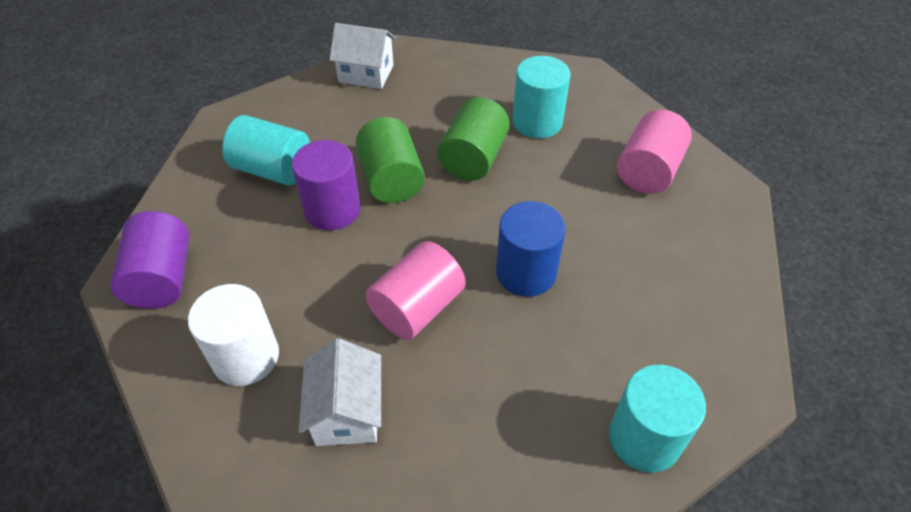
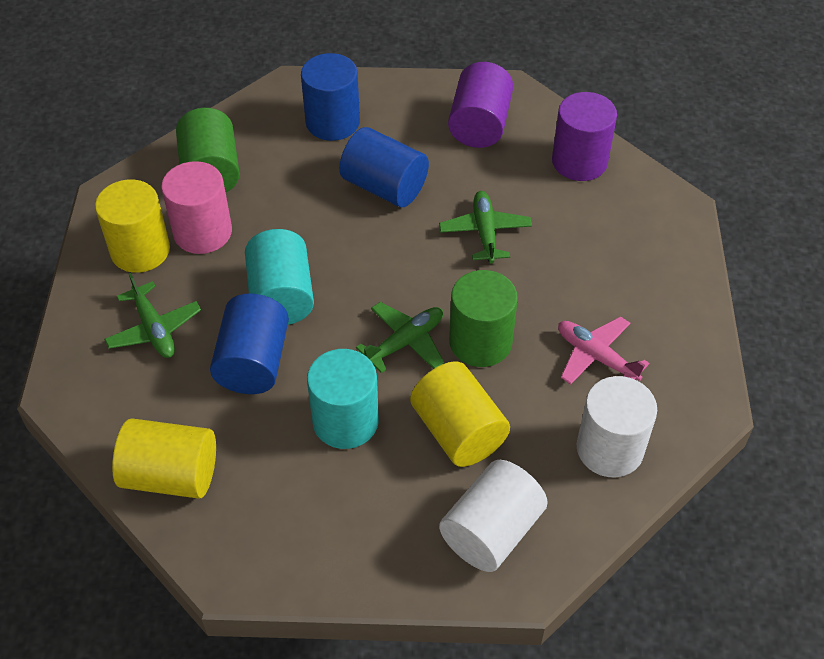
blue cylinder: 1 -> 3
green plane: 0 -> 3
pink cylinder: 2 -> 1
pink plane: 0 -> 1
turquoise cylinder: 3 -> 2
white cylinder: 1 -> 2
white house: 2 -> 0
yellow cylinder: 0 -> 3

